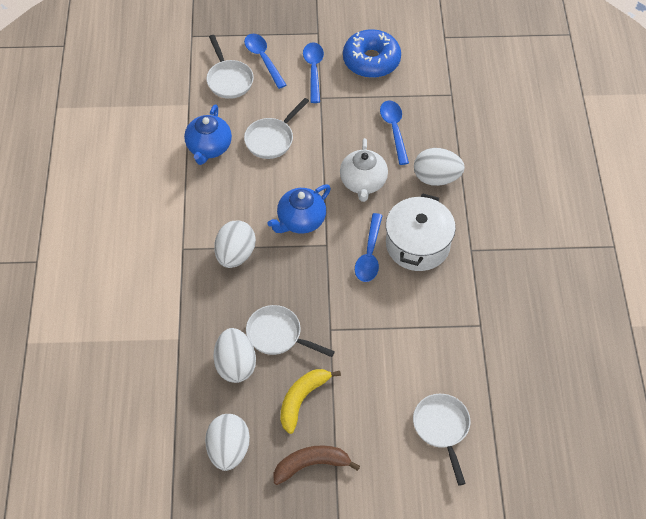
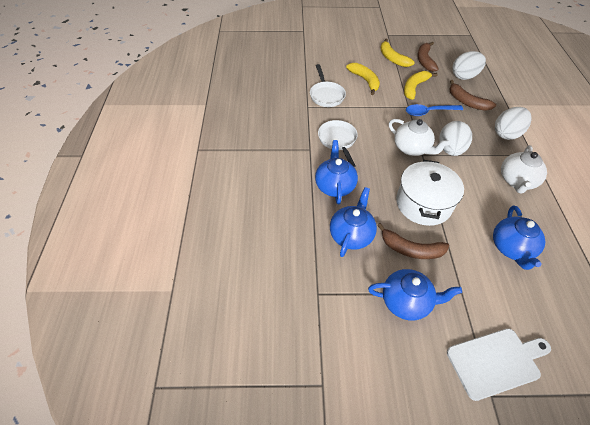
blue donut: 1 -> 0
blue spoon: 4 -> 1
blue teapot: 2 -> 4
brown banana: 1 -> 3
white cutting board: 0 -> 1
white egg: 4 -> 3
white pan: 4 -> 2
white teapot: 1 -> 2
yellow banana: 1 -> 3

